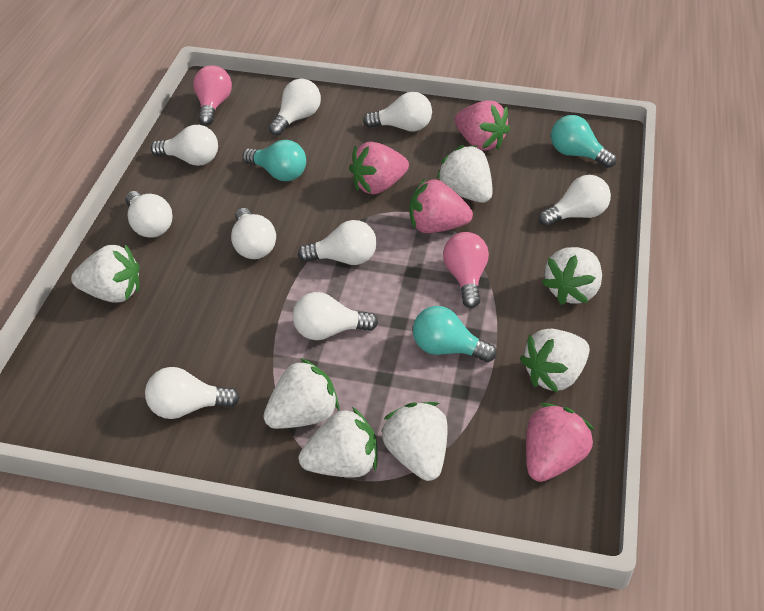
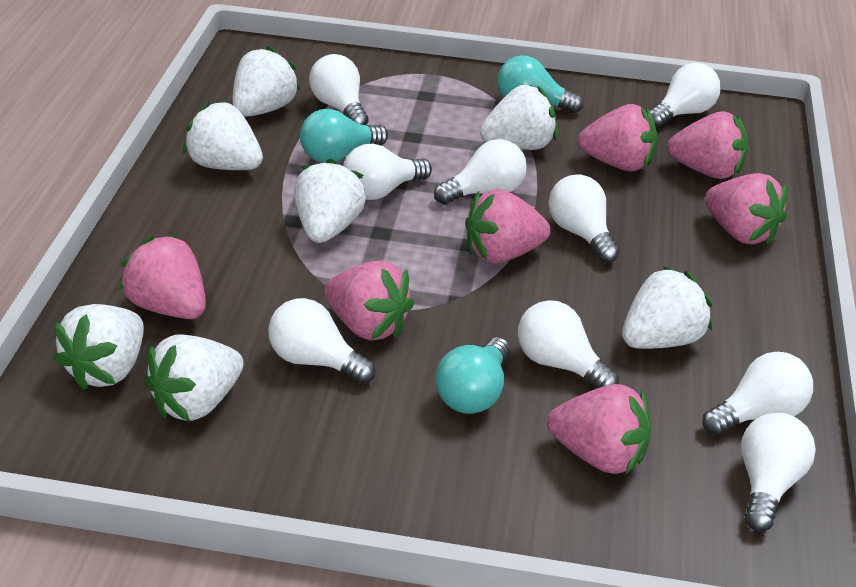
pink light bulb: 2 -> 0
pink strawberry: 4 -> 7

